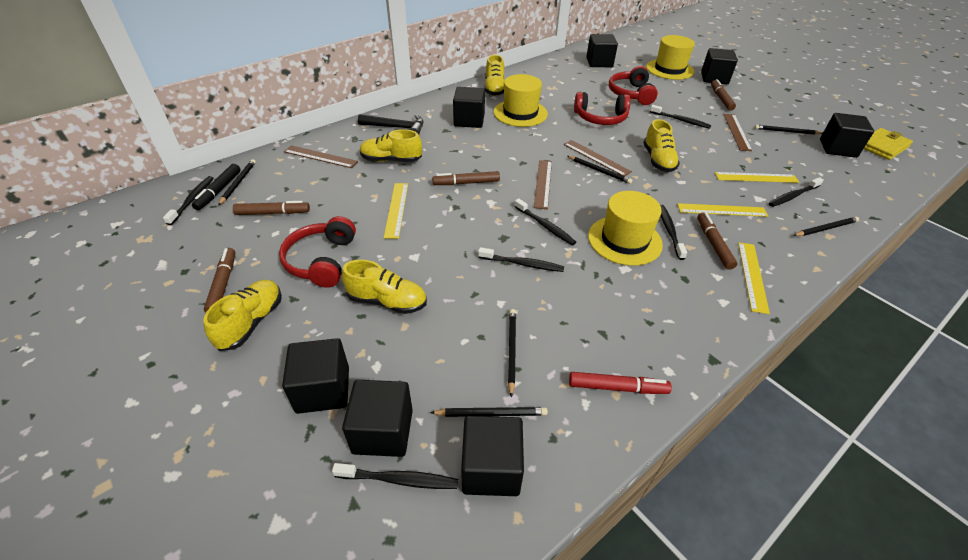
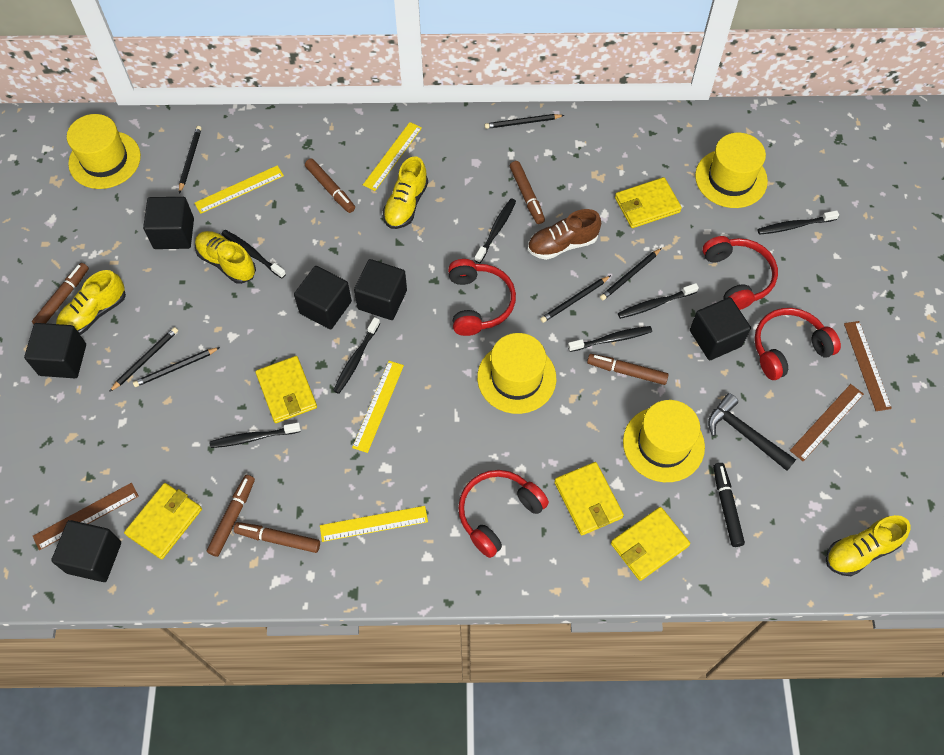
black cube: 7 -> 6
brown marker: 5 -> 6
brown ruler: 4 -> 3
brown shoe: 0 -> 1
red headphones: 3 -> 4
red marker: 1 -> 0
yellow hat: 3 -> 4
yellow shoe: 5 -> 4
yellow wallet: 1 -> 5

